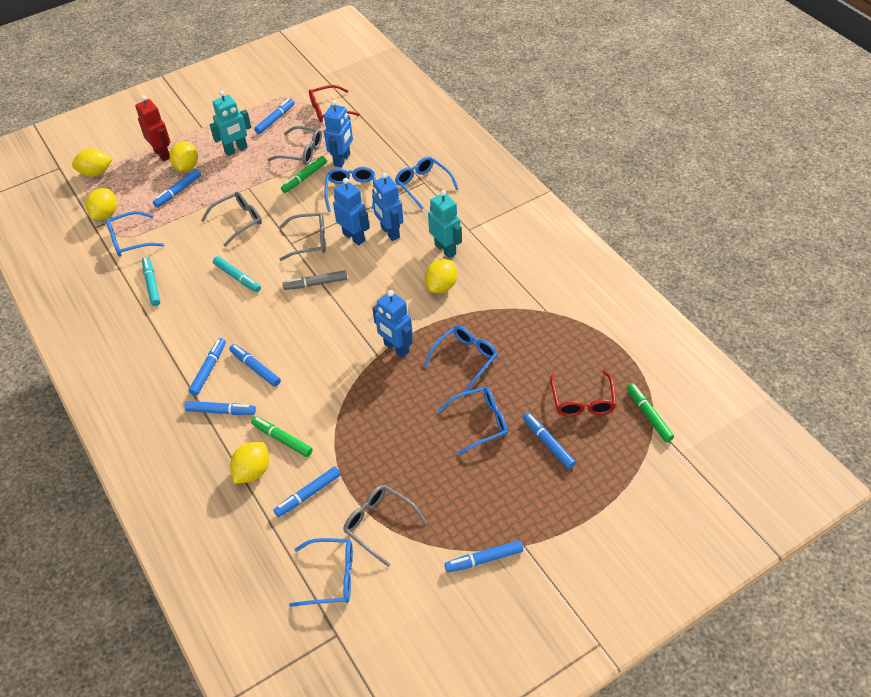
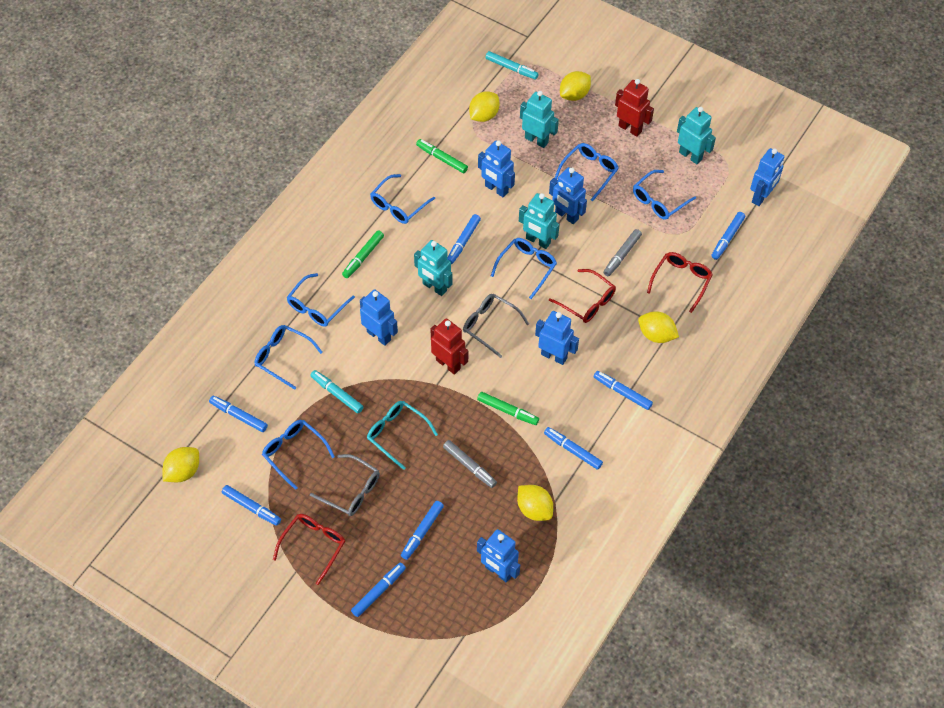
blue glasses: 6 -> 7
blue robot: 4 -> 6
grey glasses: 4 -> 2
grey marker: 1 -> 2
red glasses: 2 -> 3
red robot: 1 -> 2
turquoise glasses: 0 -> 1
turquoise robot: 2 -> 4

